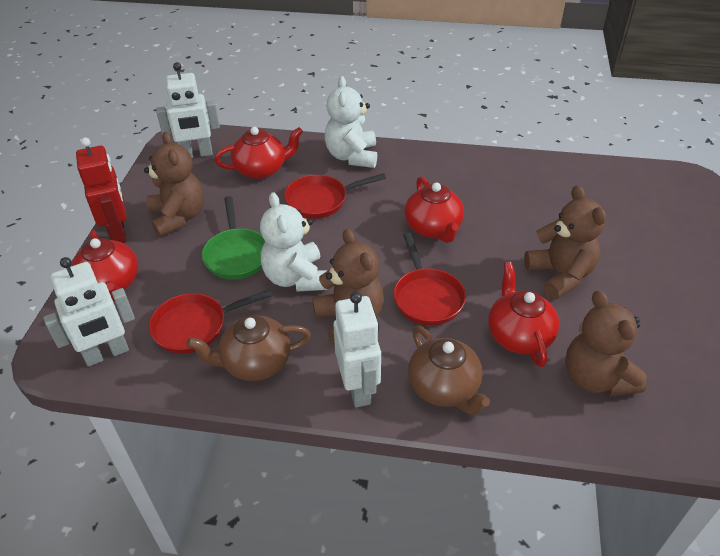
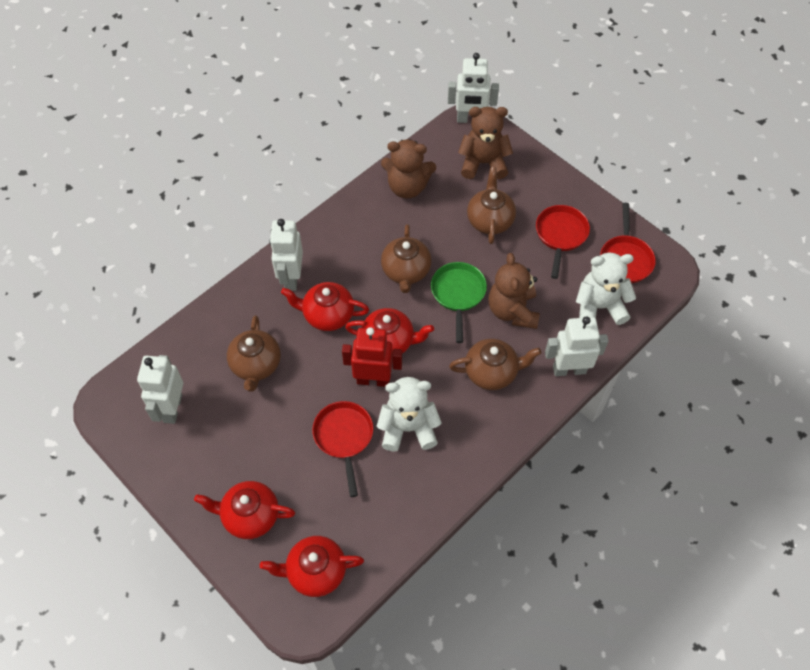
brown teapot: 2 -> 4
brown teddy bear: 4 -> 3
white robot: 3 -> 4

